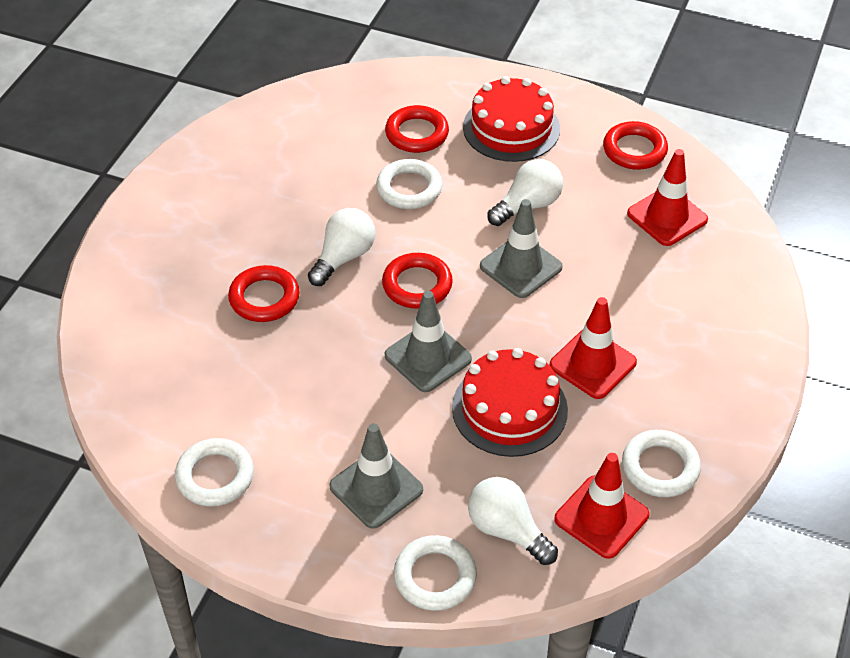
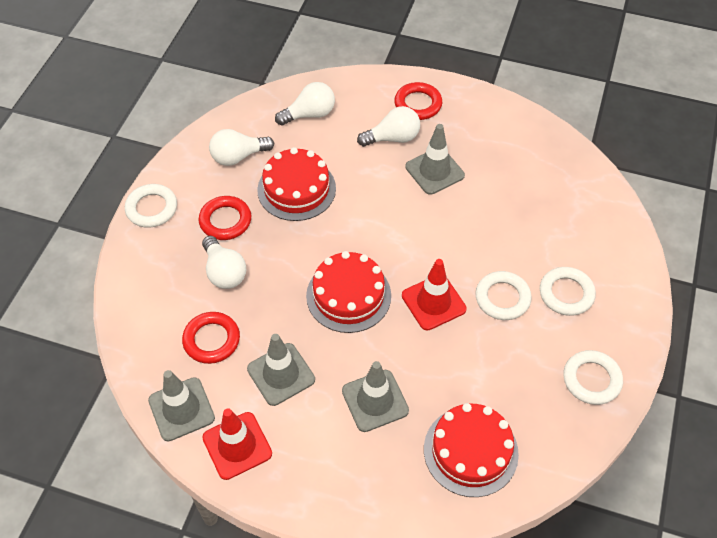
grey traffic cone: 3 -> 4
red cake: 2 -> 3
red ring: 4 -> 3
red traffic cone: 3 -> 2
white light bulb: 3 -> 4

